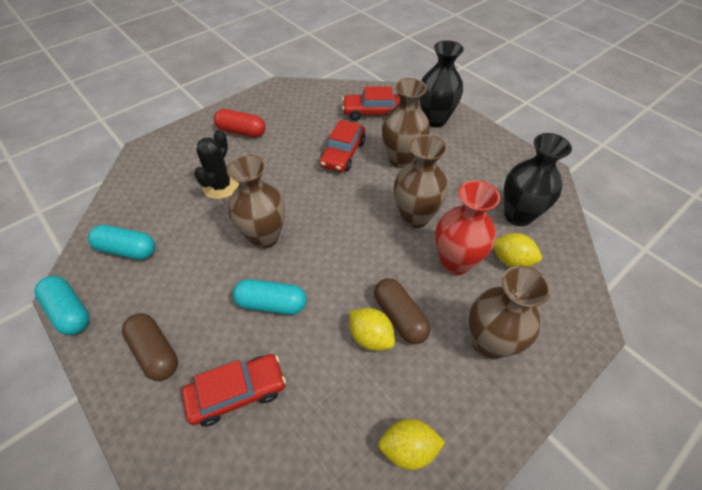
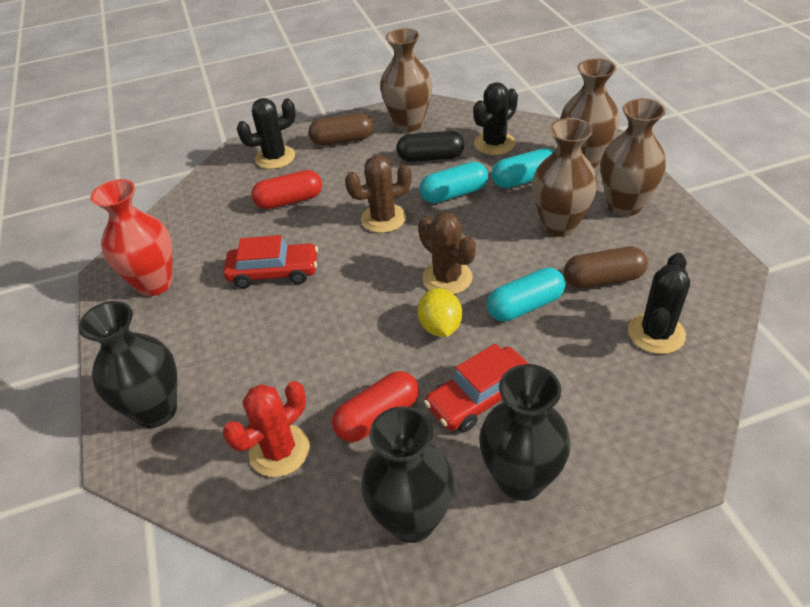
black cactus: 1 -> 3
black capsule: 0 -> 1
black vase: 2 -> 3
brown cactus: 0 -> 2
red cactus: 0 -> 1
red capsule: 1 -> 2
red car: 3 -> 2
yellow lemon: 3 -> 1

